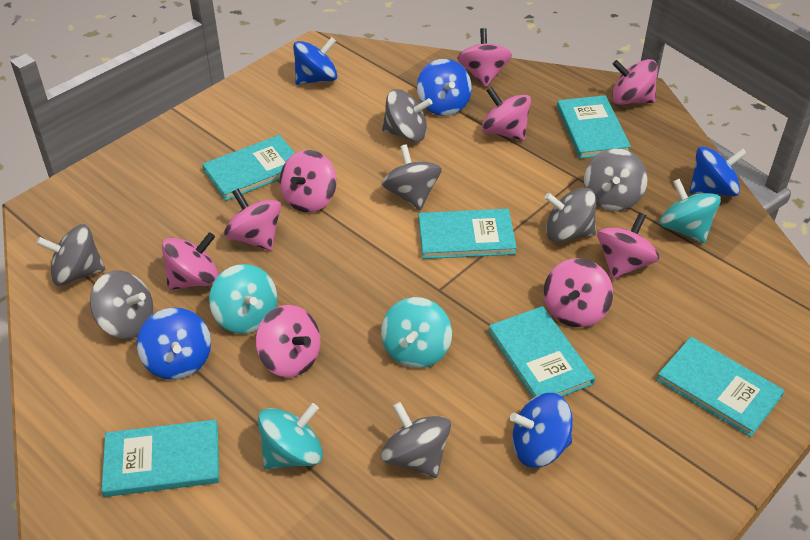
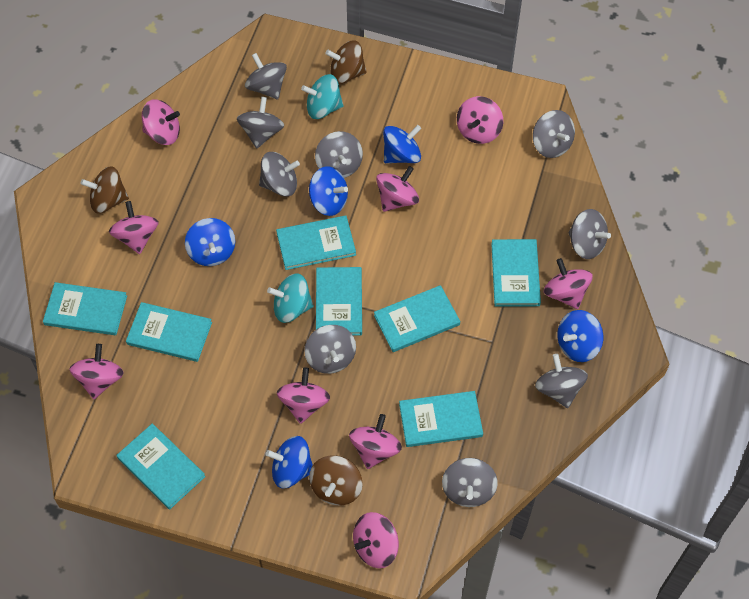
brown spinning top: 0 -> 3
grey spinning top: 7 -> 9
turquoise book: 6 -> 8
turquoise spinning top: 4 -> 2

